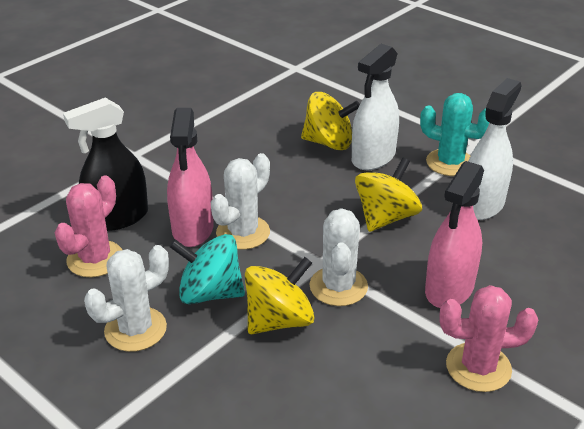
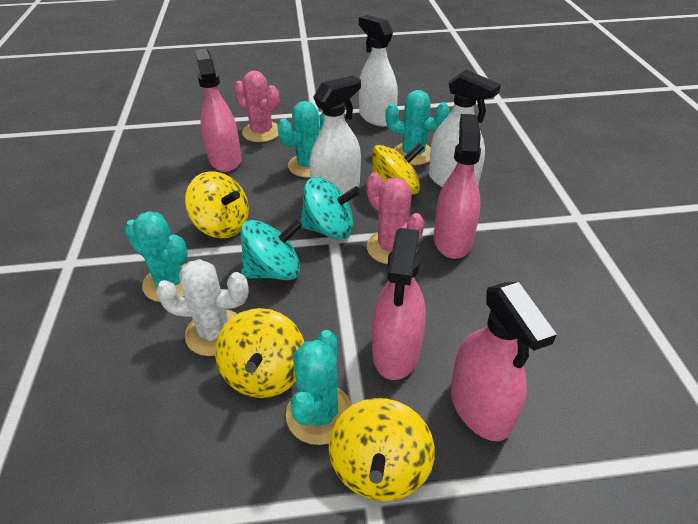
black spray bottle: 1 -> 0
pink spray bottle: 2 -> 4
turquoise cactus: 1 -> 4
turquoise spinning top: 1 -> 2
white cactus: 3 -> 1
white spray bottle: 2 -> 3
yellow spinning top: 3 -> 4

